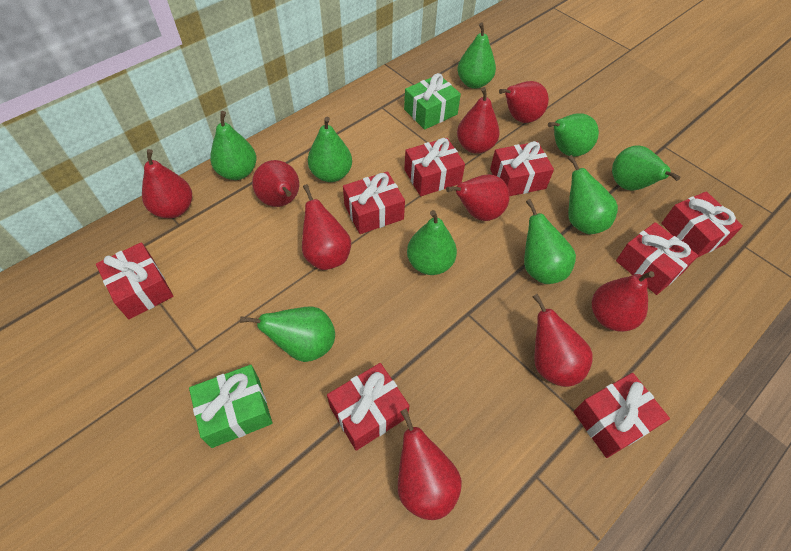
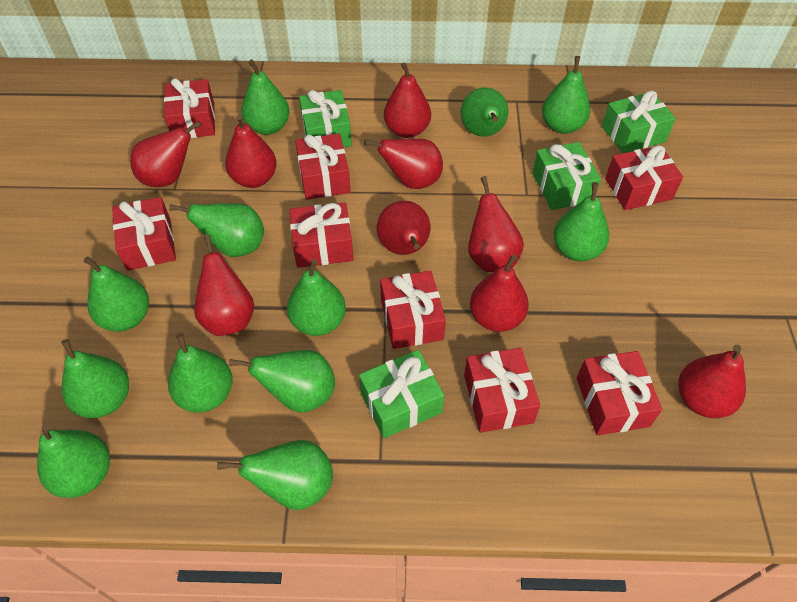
green gift: 2 -> 4
green pear: 9 -> 12

